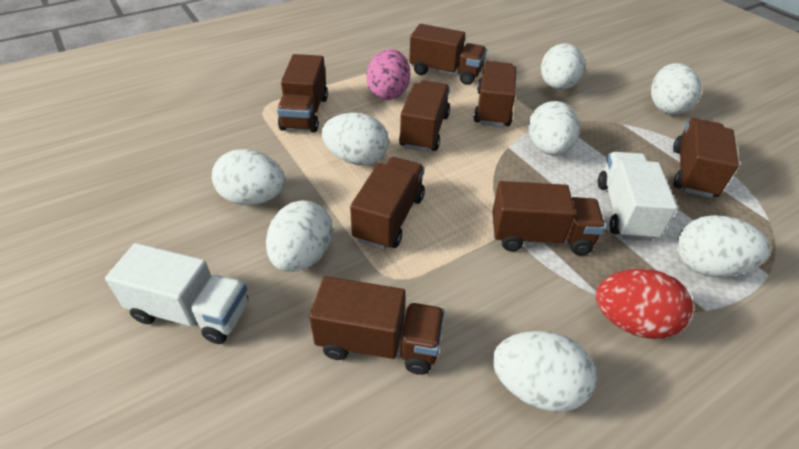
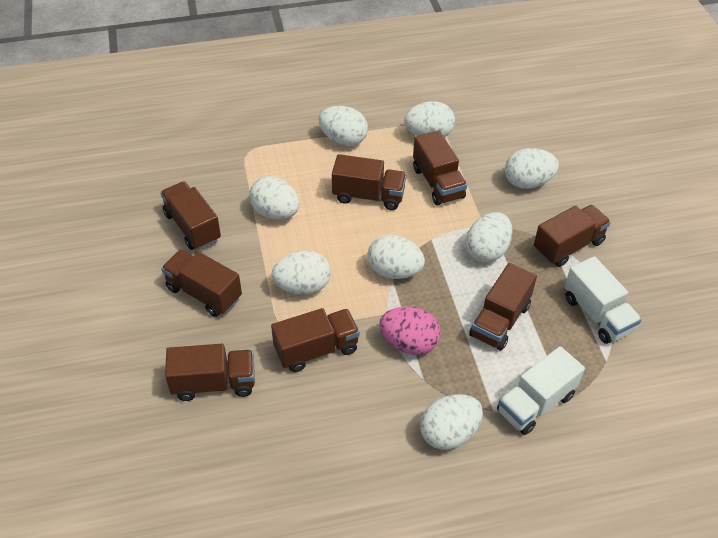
red egg: 1 -> 0

